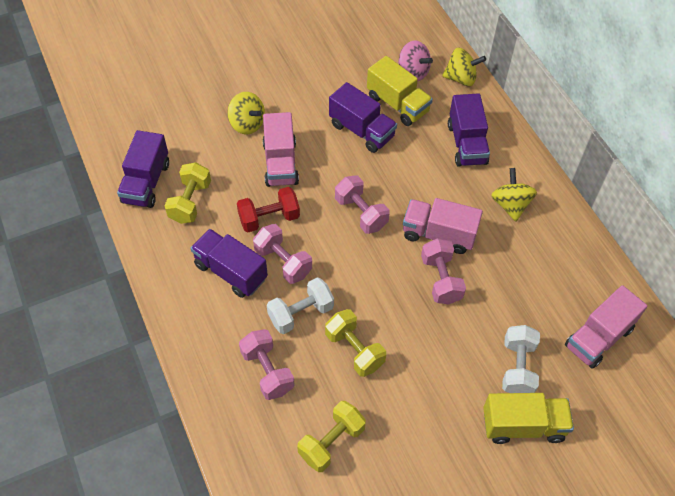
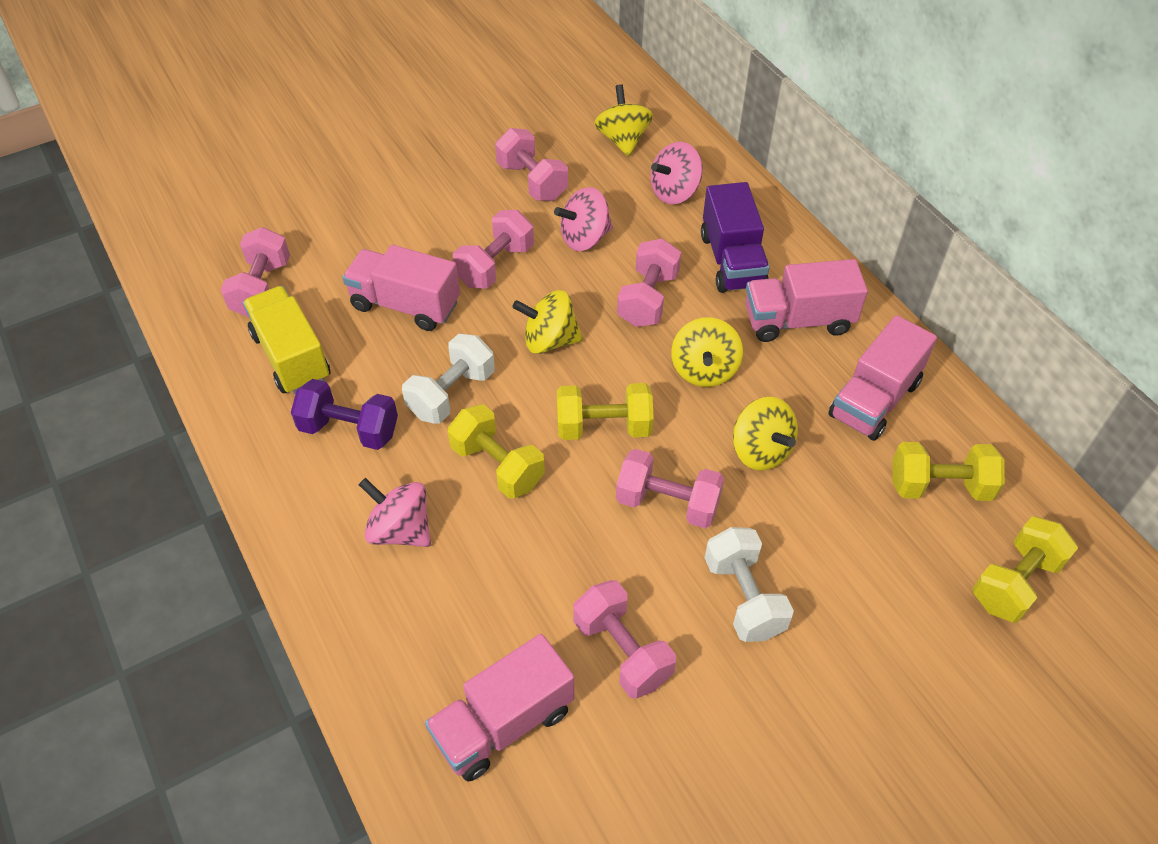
pink dumbbell: 4 -> 6
pink spinning top: 1 -> 3
pink truck: 3 -> 4
purple dumbbell: 0 -> 1
purple truck: 4 -> 1
red dumbbell: 1 -> 0
yellow dumbbell: 3 -> 4
yellow spinning top: 3 -> 4
yellow truck: 2 -> 1

